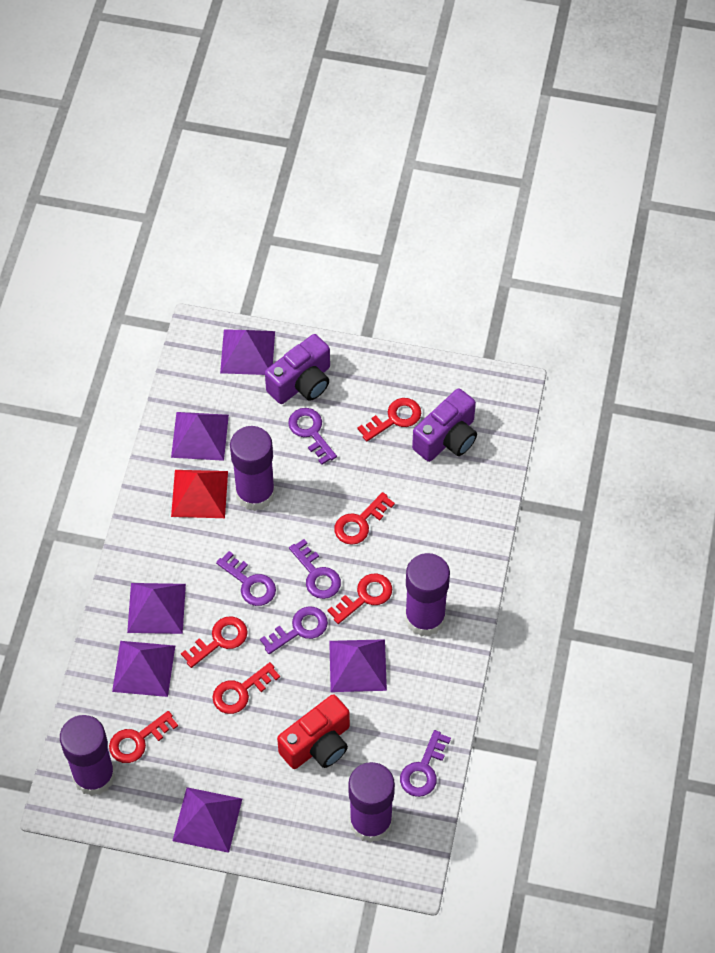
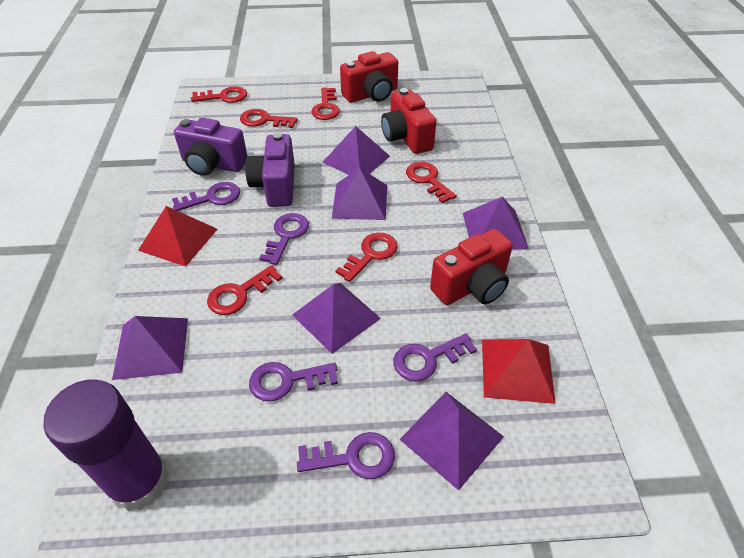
purple glue stick: 4 -> 1
red camera: 1 -> 3
red pyramid: 1 -> 2

